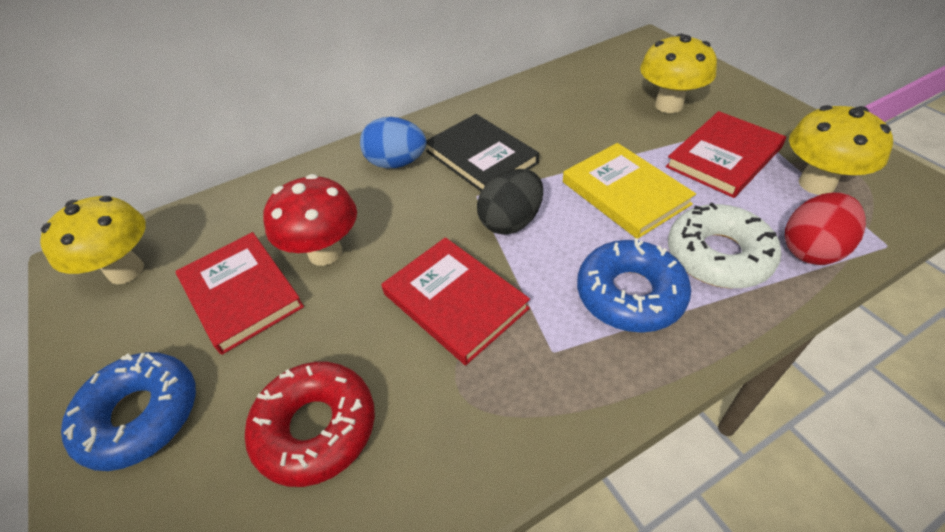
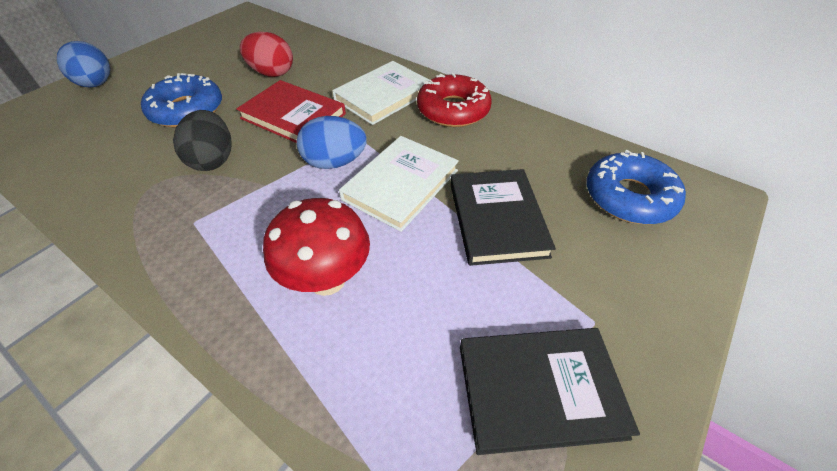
black book: 1 -> 2
blue egg: 1 -> 2
red book: 3 -> 1
white book: 0 -> 2
white donut: 1 -> 0
yellow book: 1 -> 0
yellow mushroom: 3 -> 0

